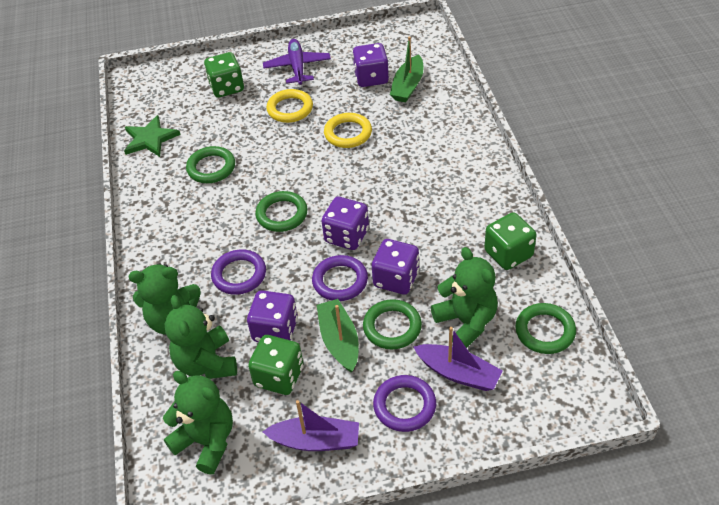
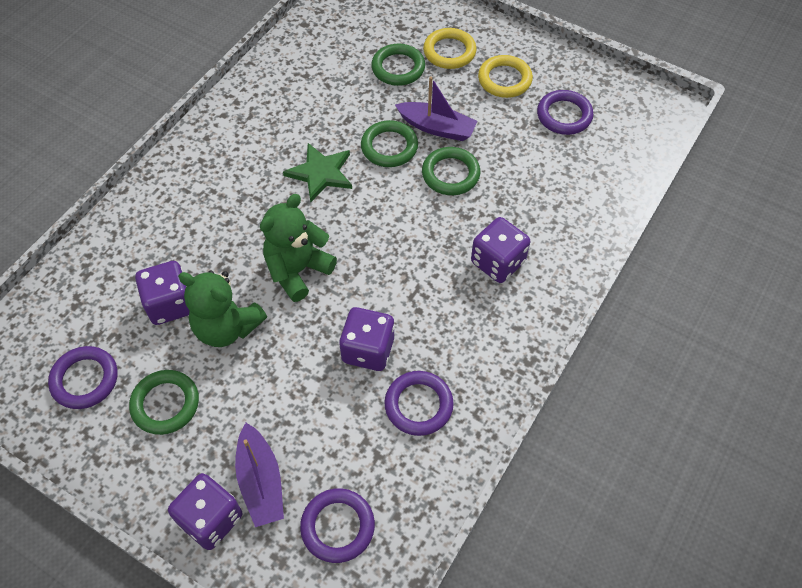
green boat: 2 -> 0
green dice: 3 -> 0
green teddy bear: 4 -> 2
purple plane: 1 -> 0
purple ring: 3 -> 4

